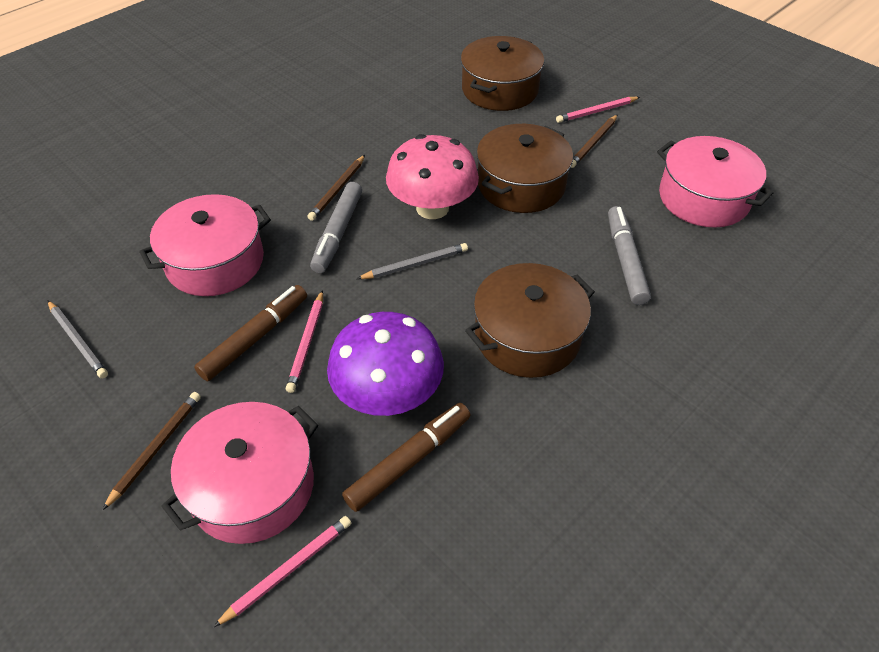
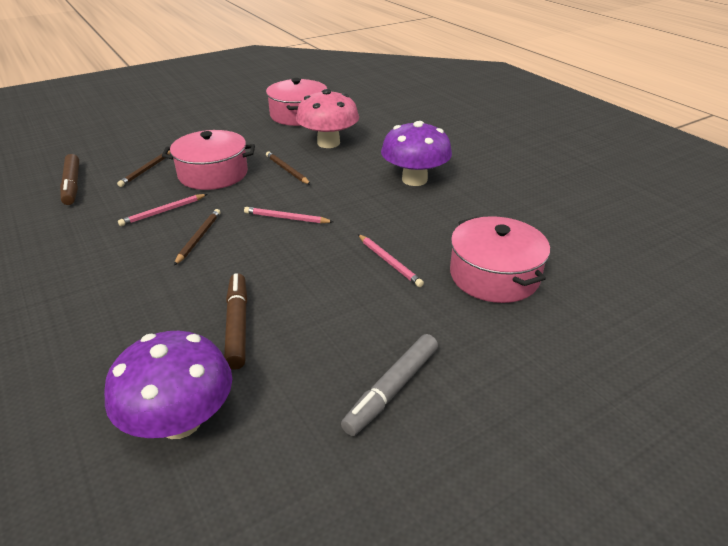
brown pot: 3 -> 0
grey marker: 2 -> 1
grey pencil: 2 -> 0
purple mushroom: 1 -> 2

